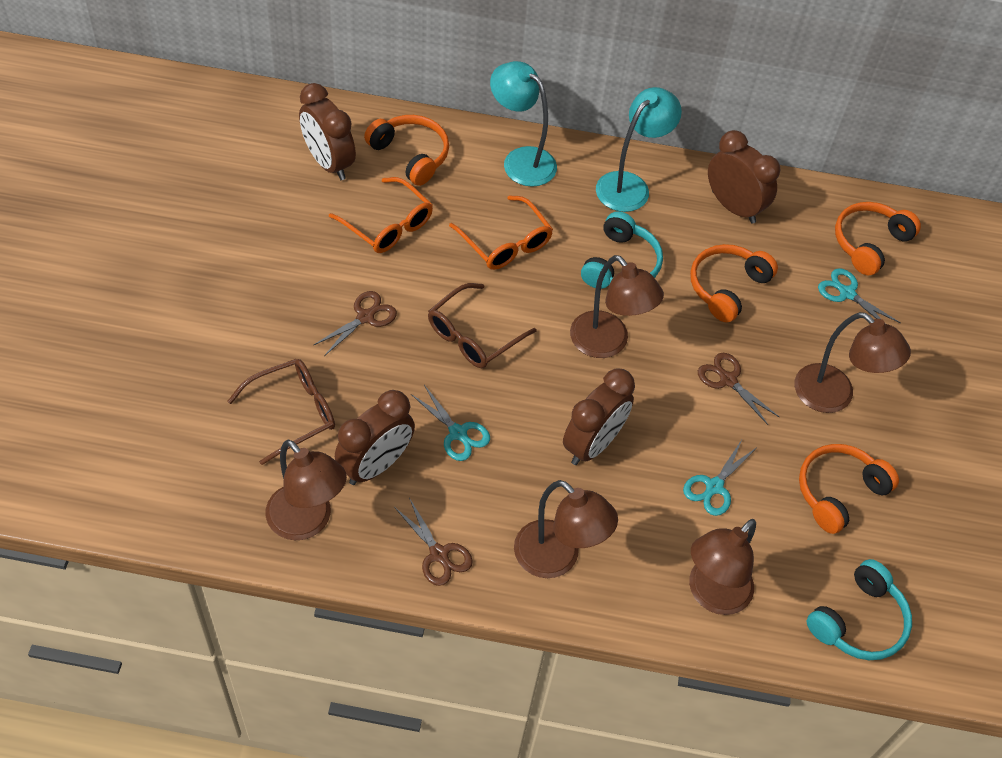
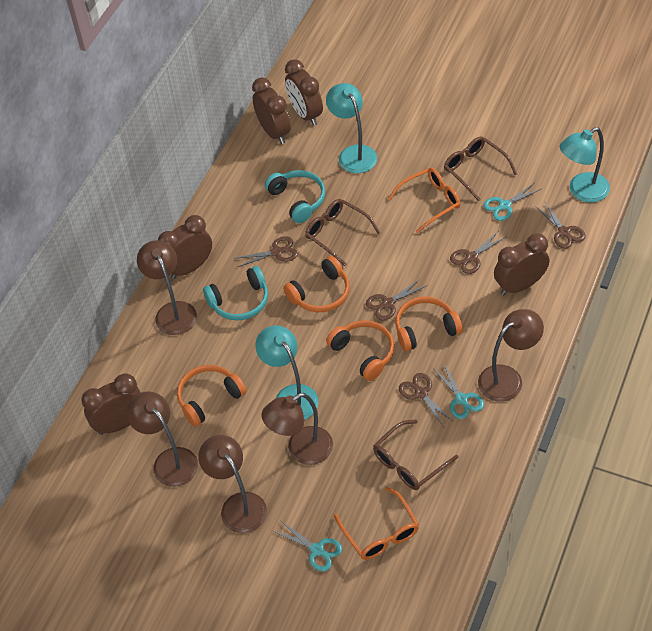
brown clock: 4 -> 5
brown glasses: 2 -> 3
brown scissors: 3 -> 5
turquoise lamp: 2 -> 3

